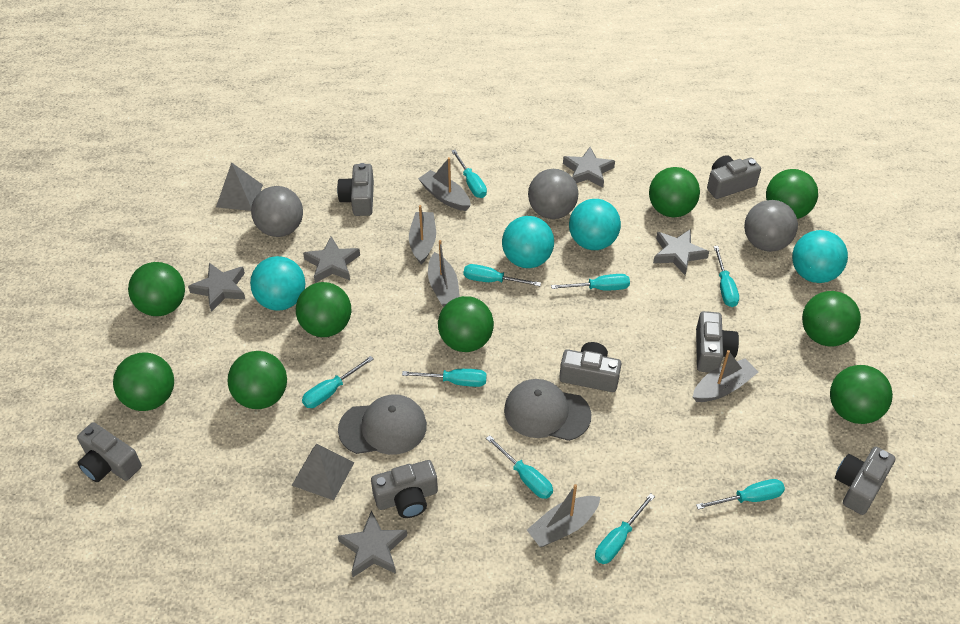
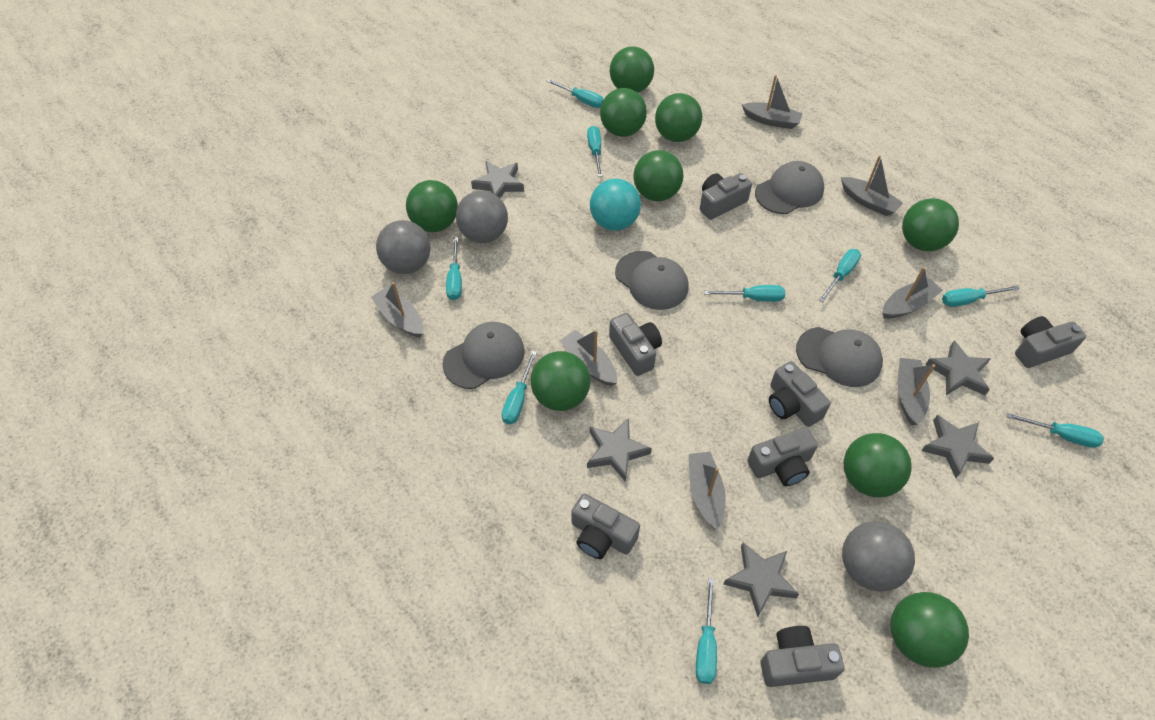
grey boat: 5 -> 7
grey cap: 2 -> 4
grey pyramid: 2 -> 0
turquoise ball: 4 -> 1

